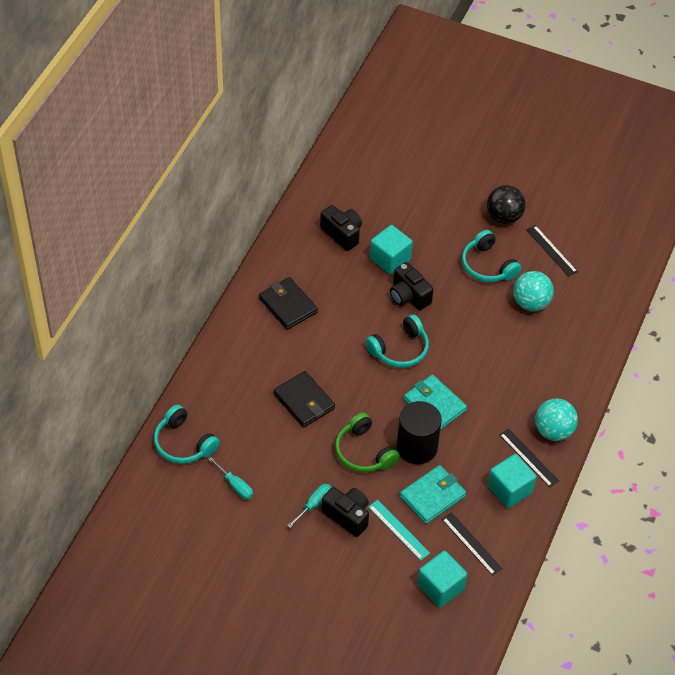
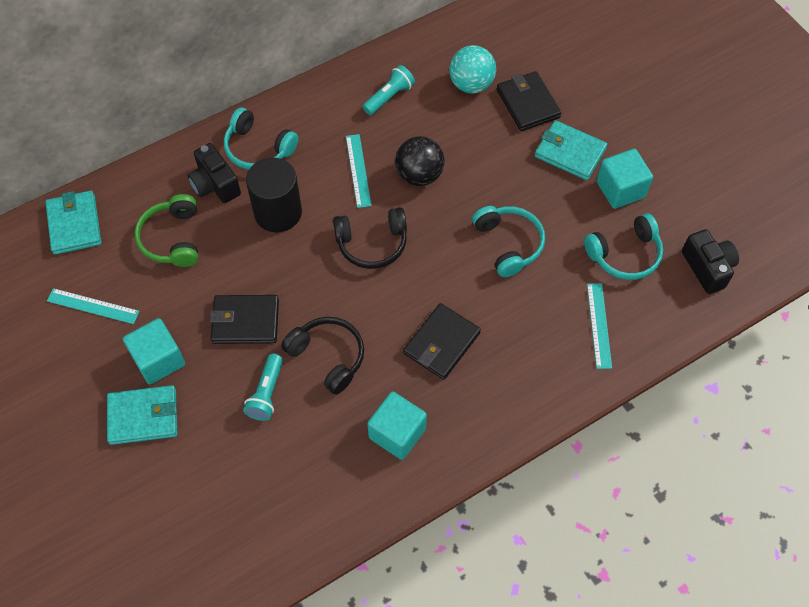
black camera: 3 -> 2
black headphones: 0 -> 2
black ruler: 3 -> 0
black wallet: 2 -> 3
turquoise ball: 2 -> 1
turquoise flashlight: 0 -> 2
turquoise ruler: 1 -> 3
turquoise screwdriver: 2 -> 0
turquoise wallet: 2 -> 3

